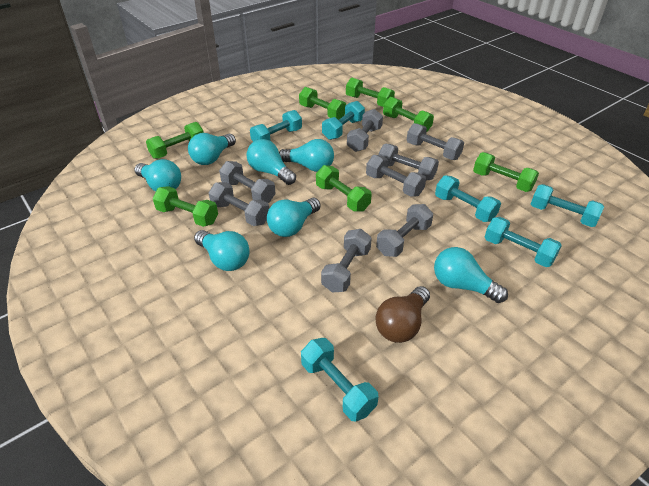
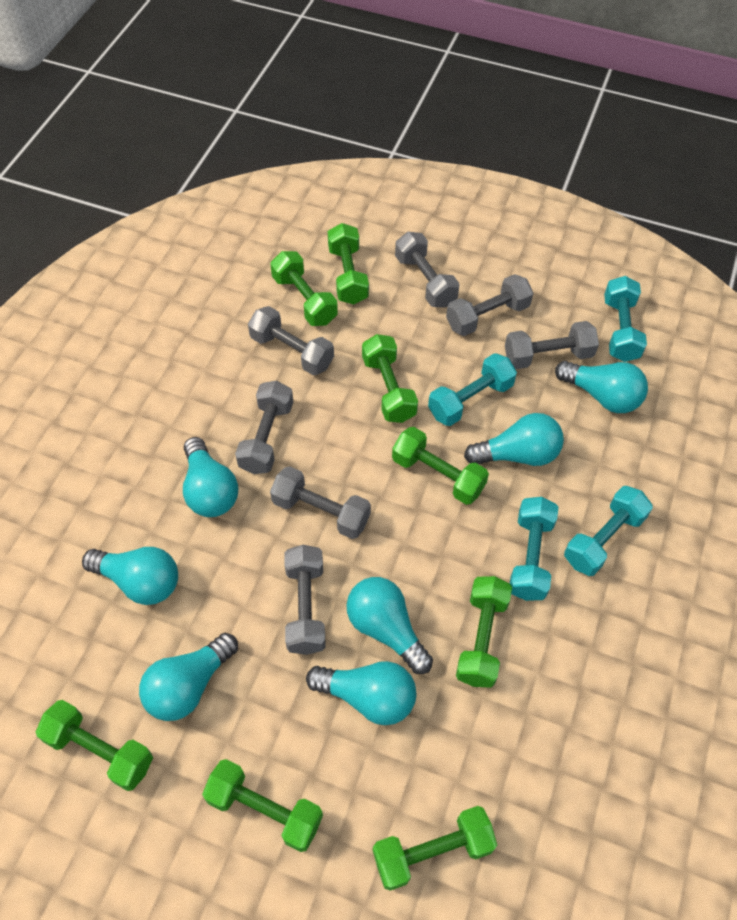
brown light bulb: 1 -> 0
green dumbbell: 7 -> 8
grey dumbbell: 8 -> 7
turquoise dumbbell: 6 -> 4

